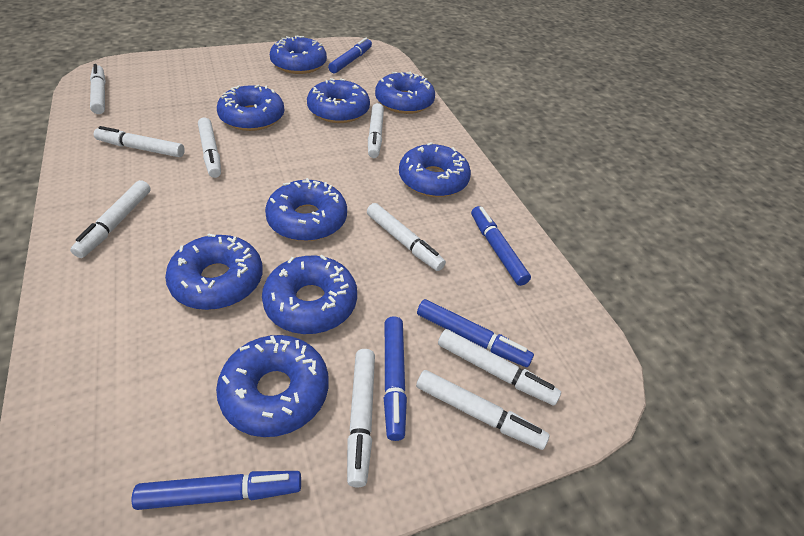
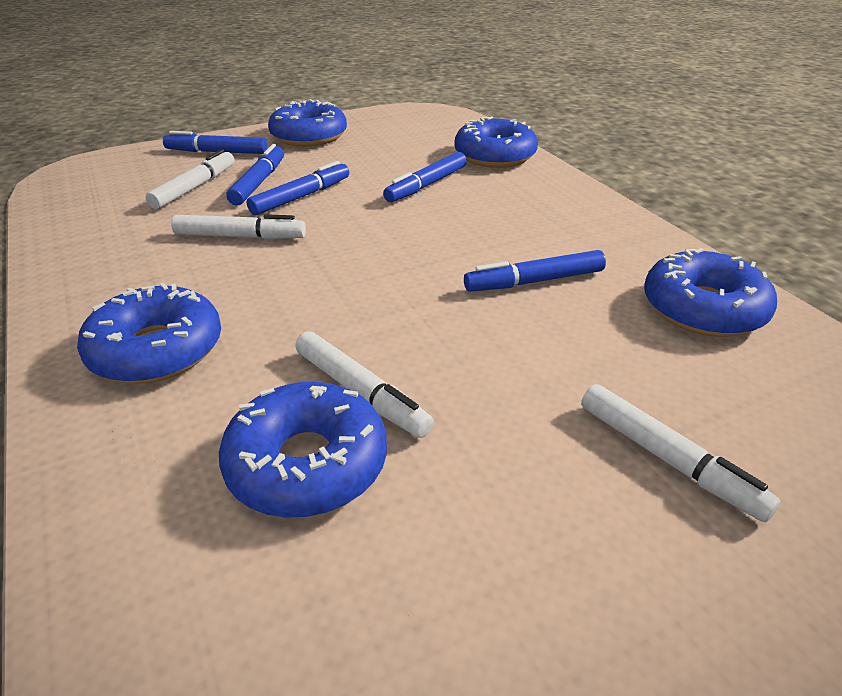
blue donut: 9 -> 5
white marker: 9 -> 4

